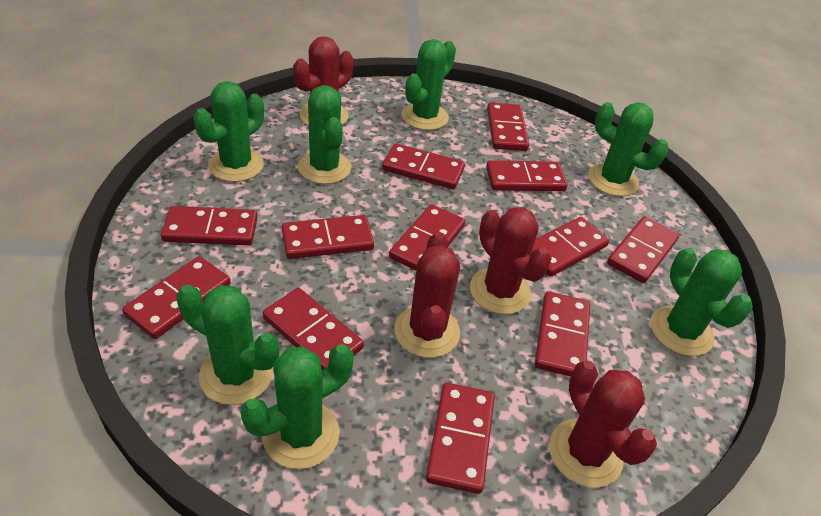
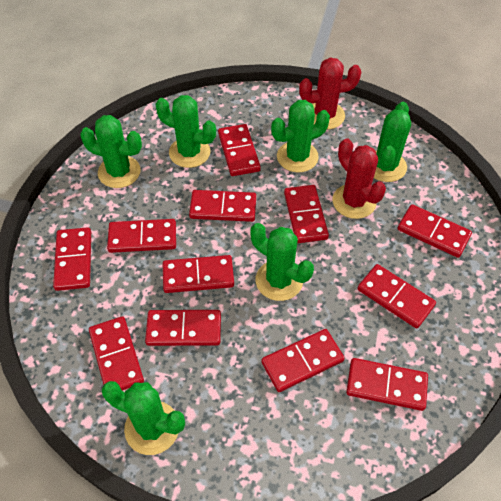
green cactus: 7 -> 6
red cactus: 4 -> 2

